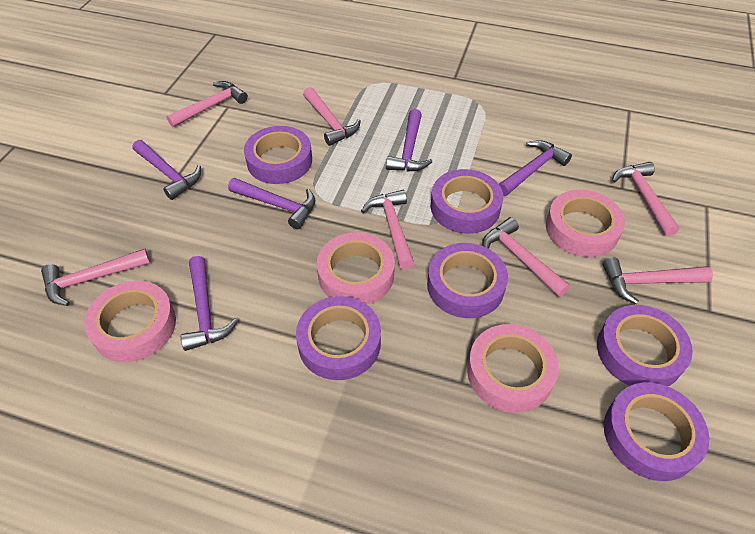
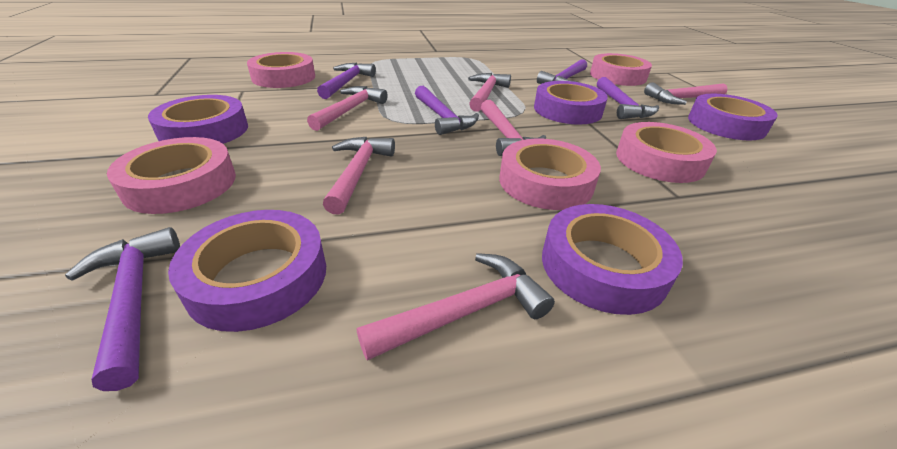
pink hammer: 7 -> 6
pink tape: 4 -> 5
purple tape: 6 -> 5

